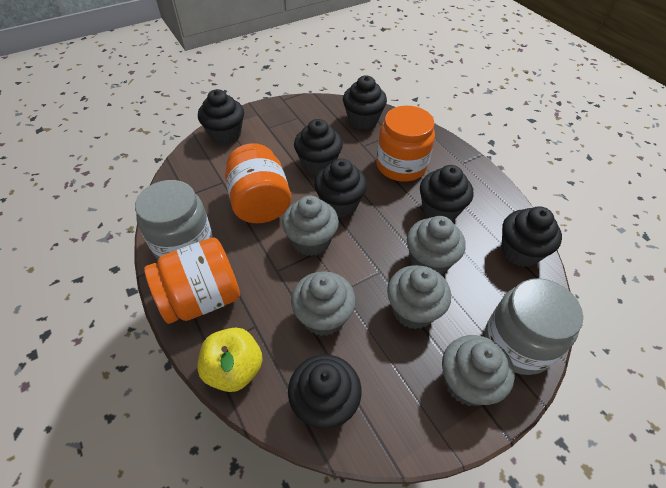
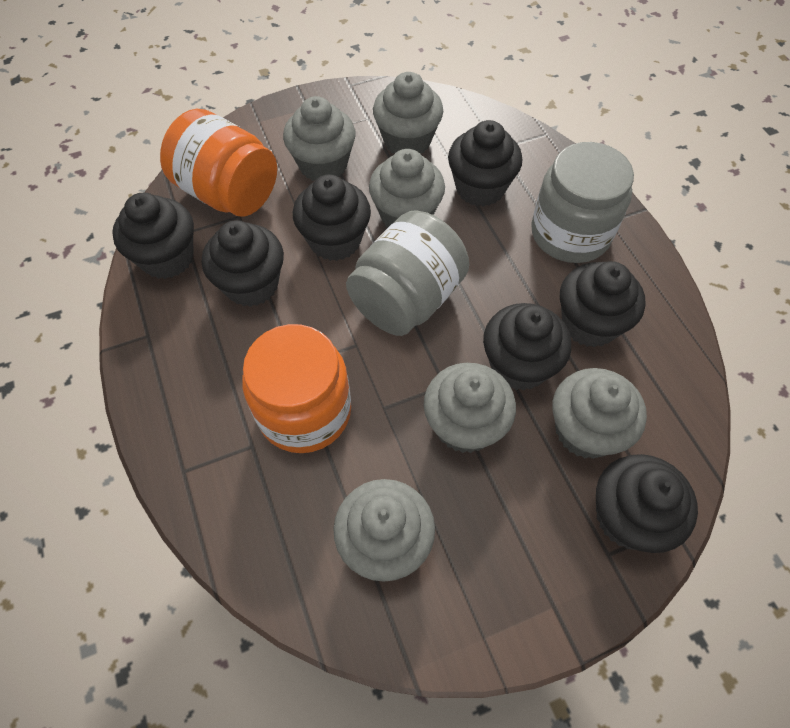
grey cupcake: 5 -> 6
orange jar: 3 -> 2
yellow apple: 1 -> 0

